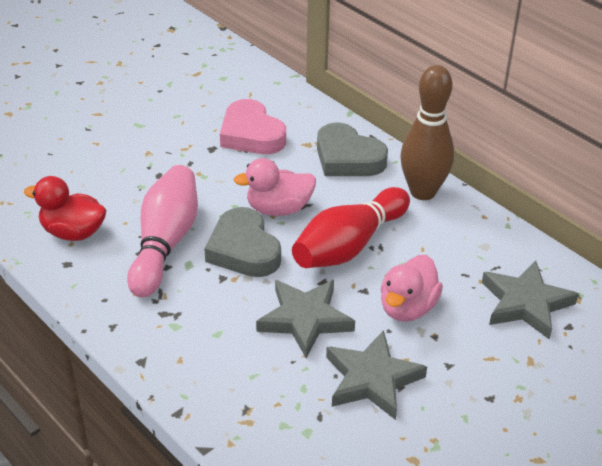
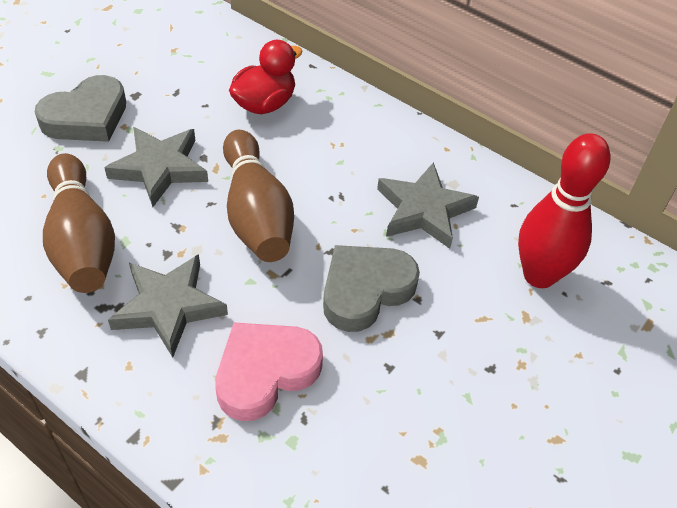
brown bowling pin: 1 -> 2
pink bowling pin: 1 -> 0
pink duck: 2 -> 0

